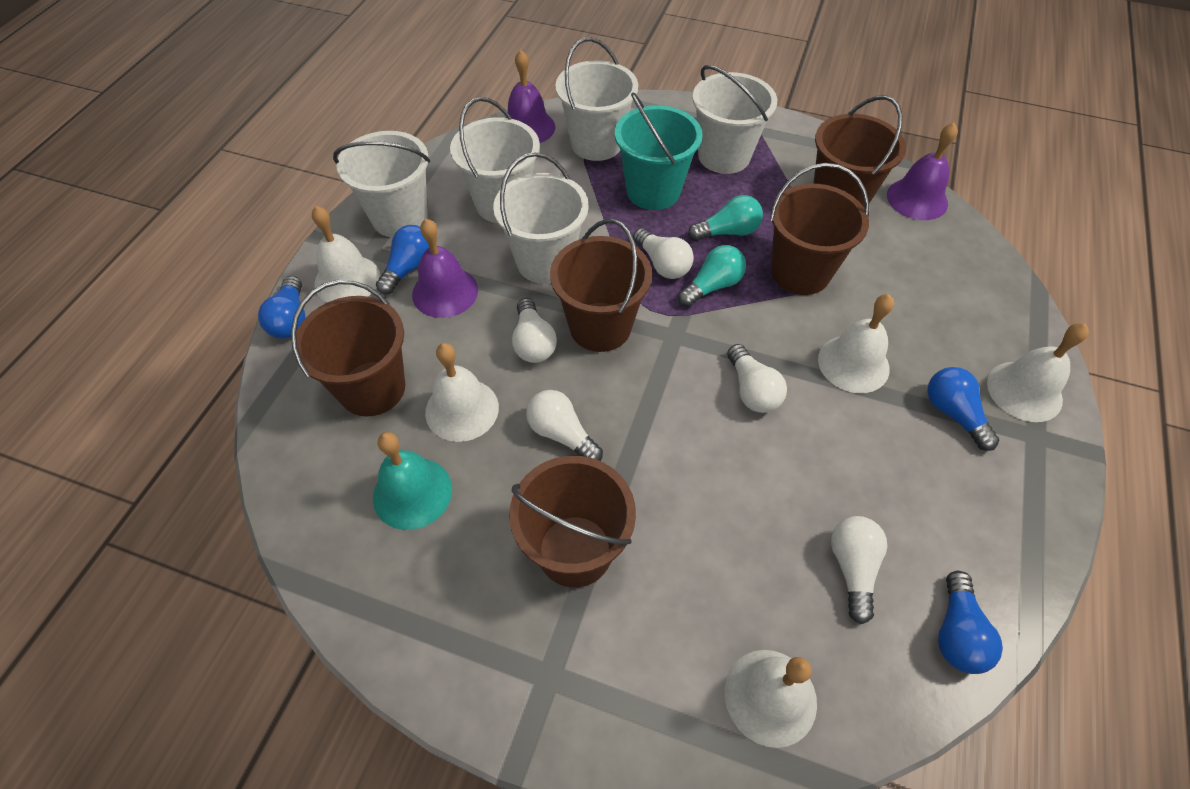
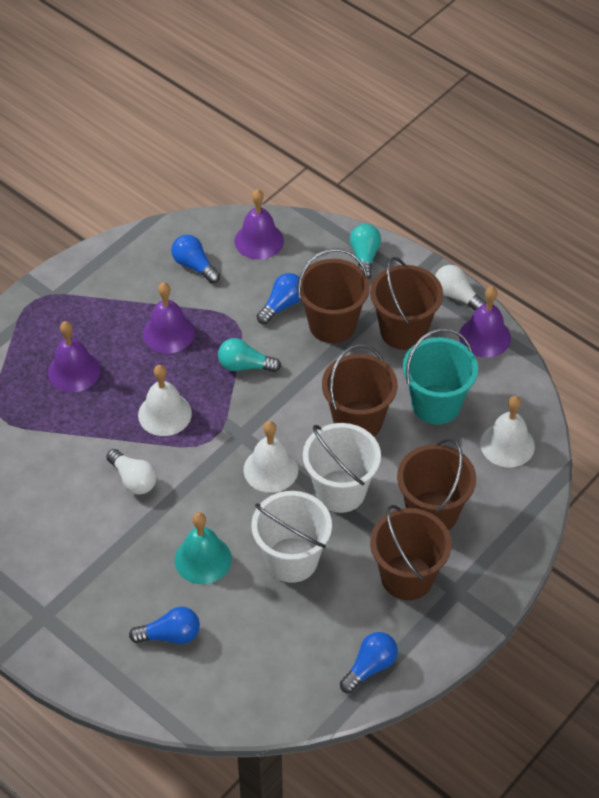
purple bell: 3 -> 4
white bell: 5 -> 3
white bucket: 5 -> 2
white light bulb: 5 -> 2

